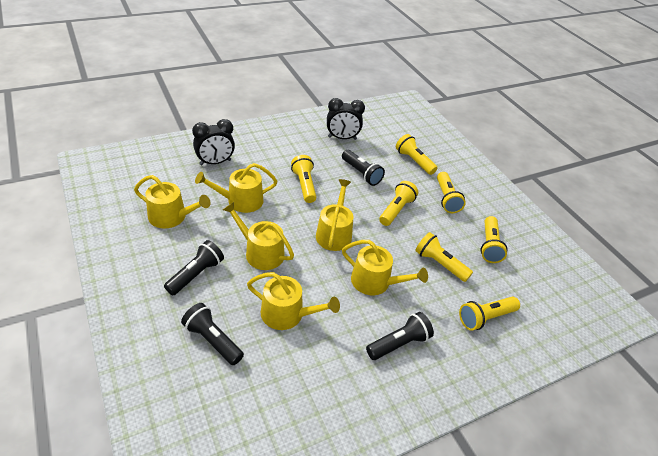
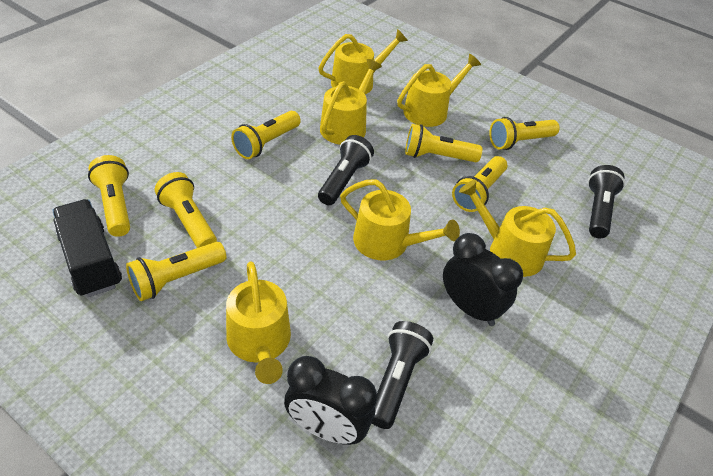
black flashlight: 4 -> 3
black truck: 0 -> 1

